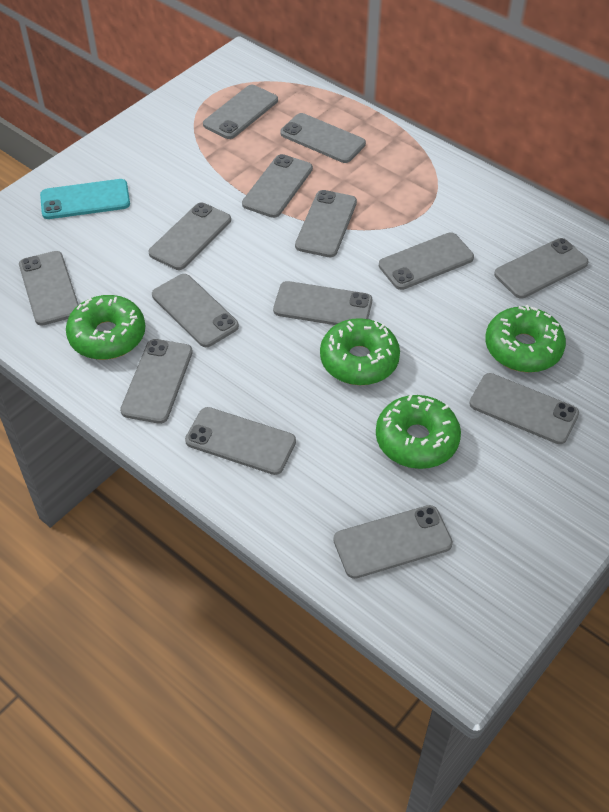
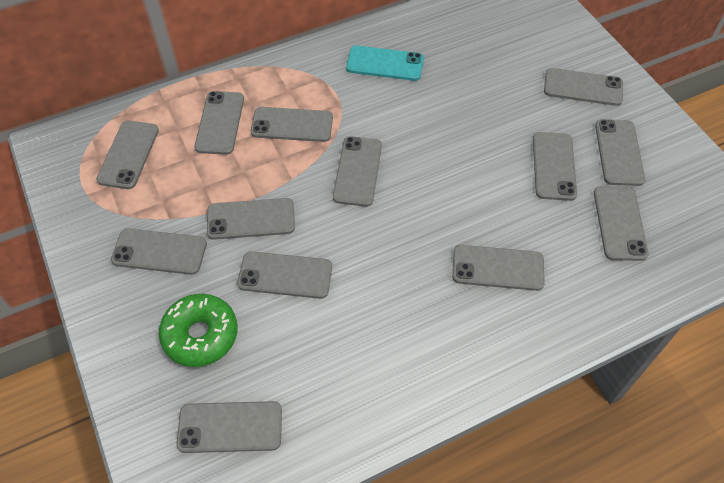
green donut: 4 -> 1
grey phone: 14 -> 13

